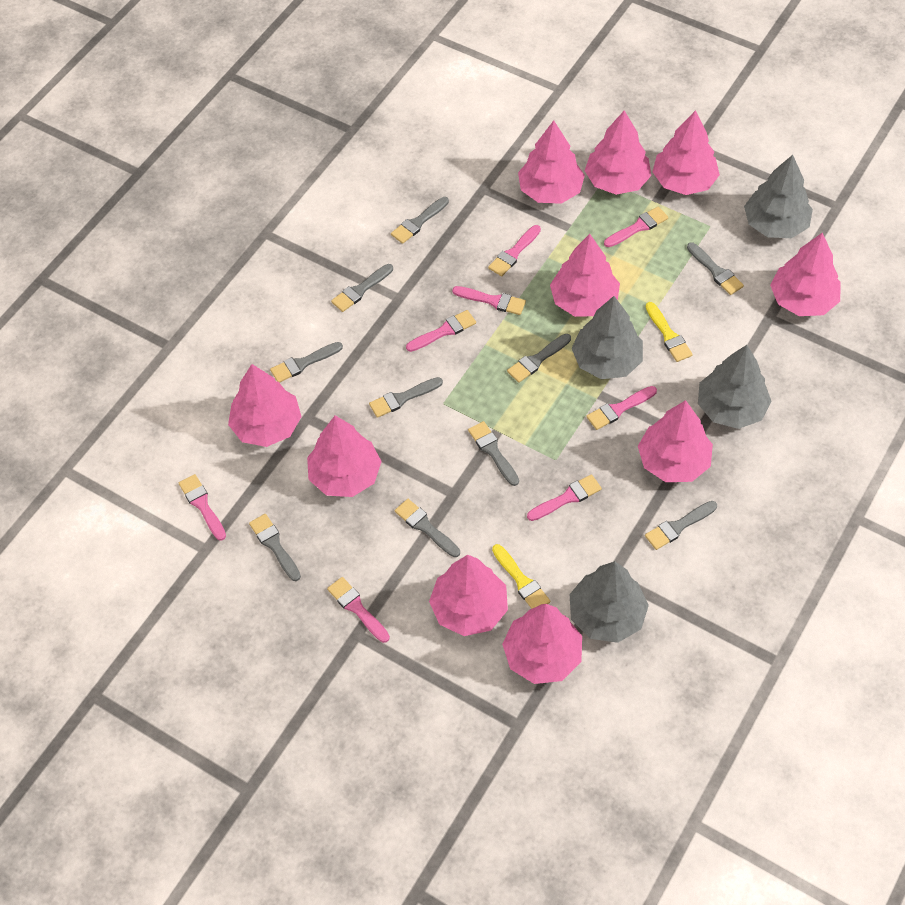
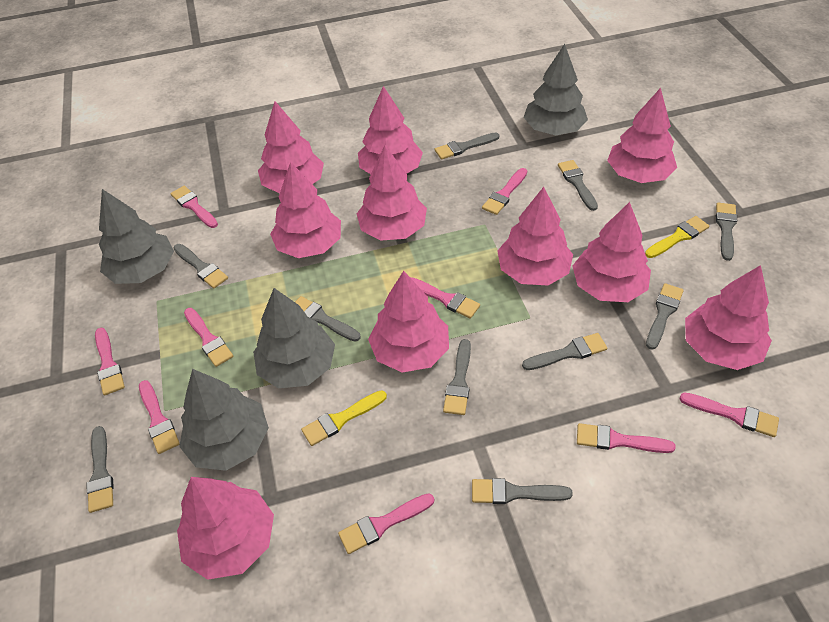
pink brush: 8 -> 9

